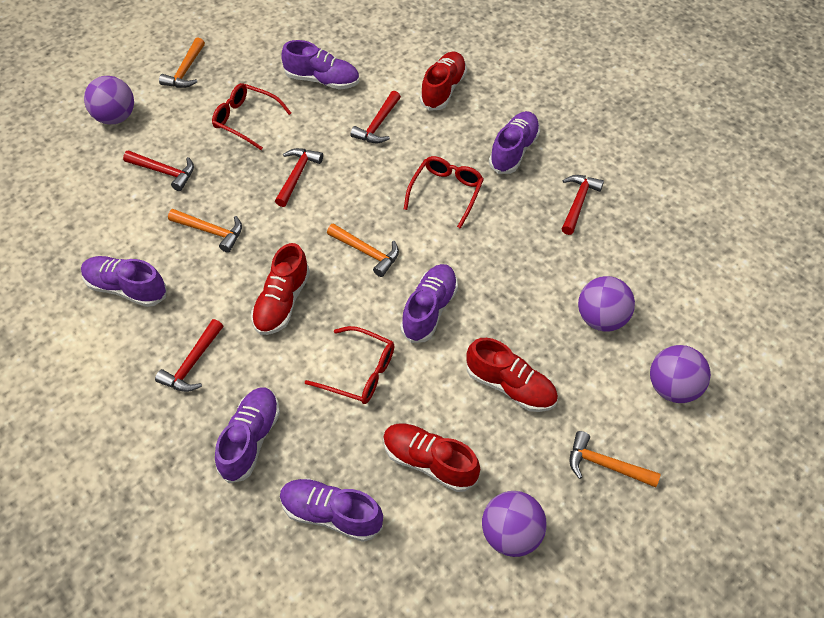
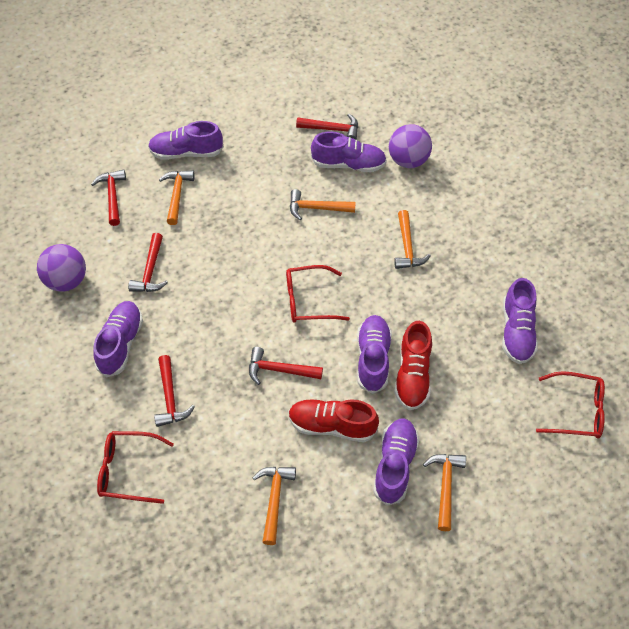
orange hammer: 4 -> 5
purple ball: 4 -> 2
red shoe: 4 -> 2

